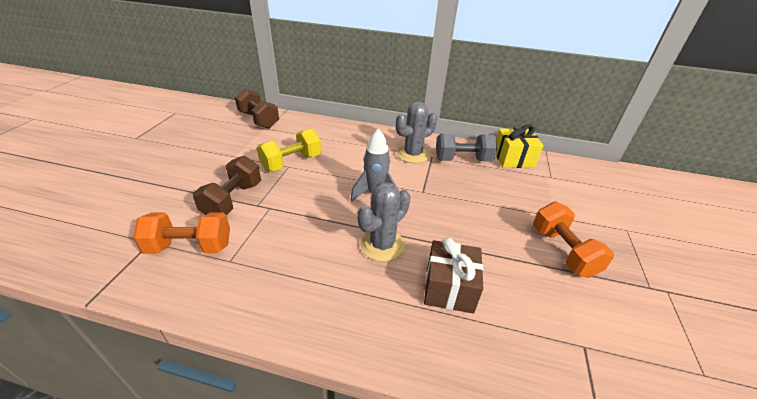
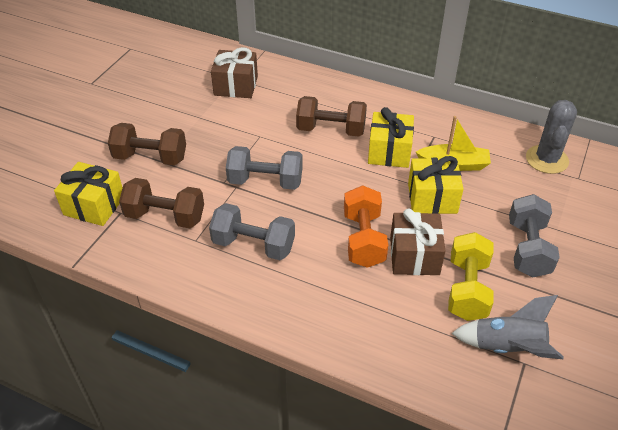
brown dumbbell: 2 -> 3
brown gift: 1 -> 2
grey cactus: 2 -> 1
grey dumbbell: 1 -> 3
orange dumbbell: 2 -> 1
yellow boat: 0 -> 1
yellow gift: 1 -> 3

